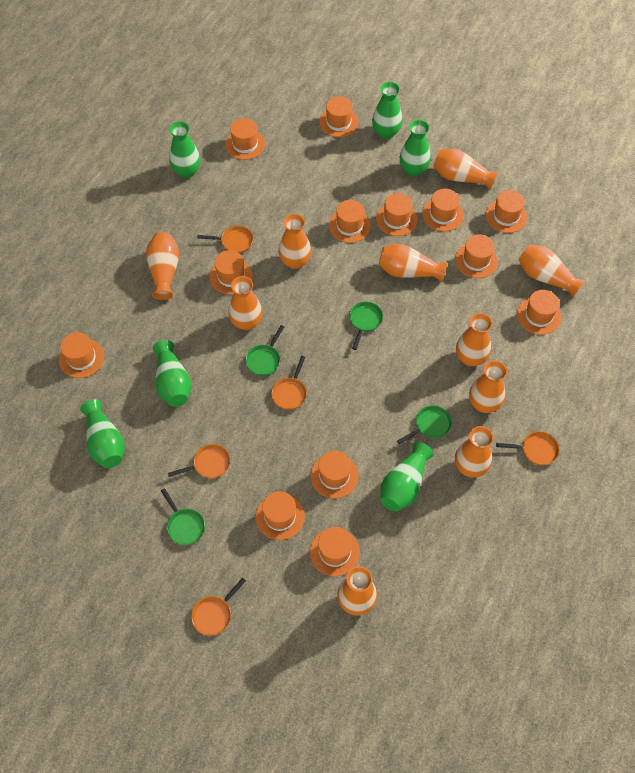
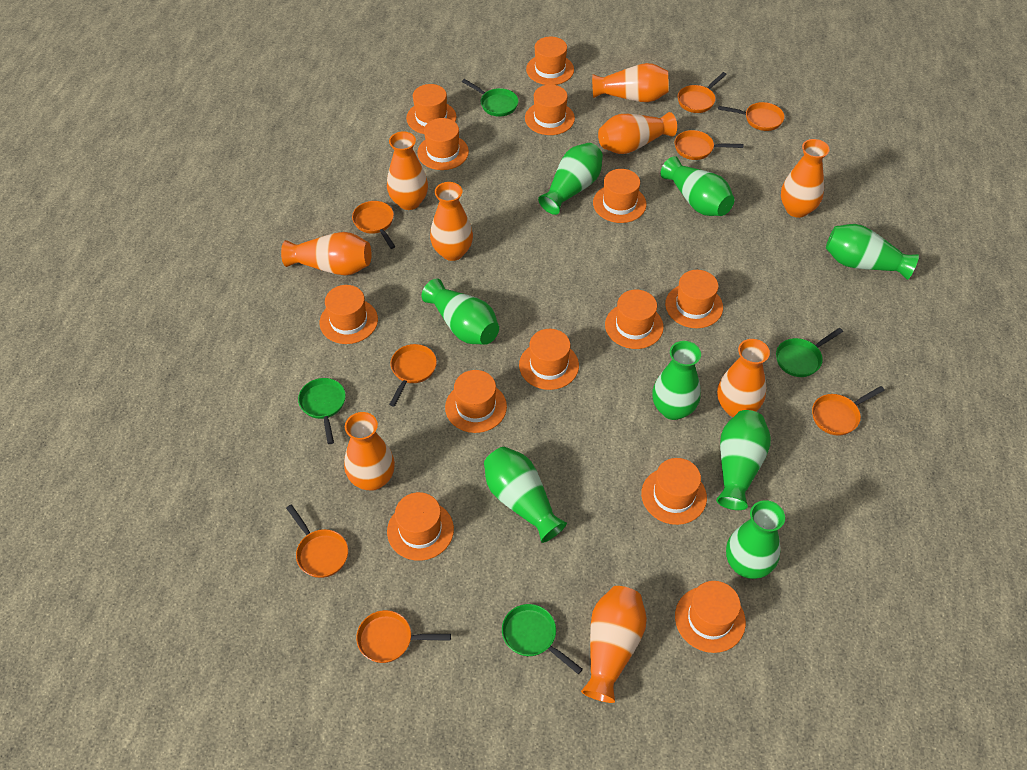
green vase: 6 -> 8
orange pan: 5 -> 8
orange vase: 10 -> 9

